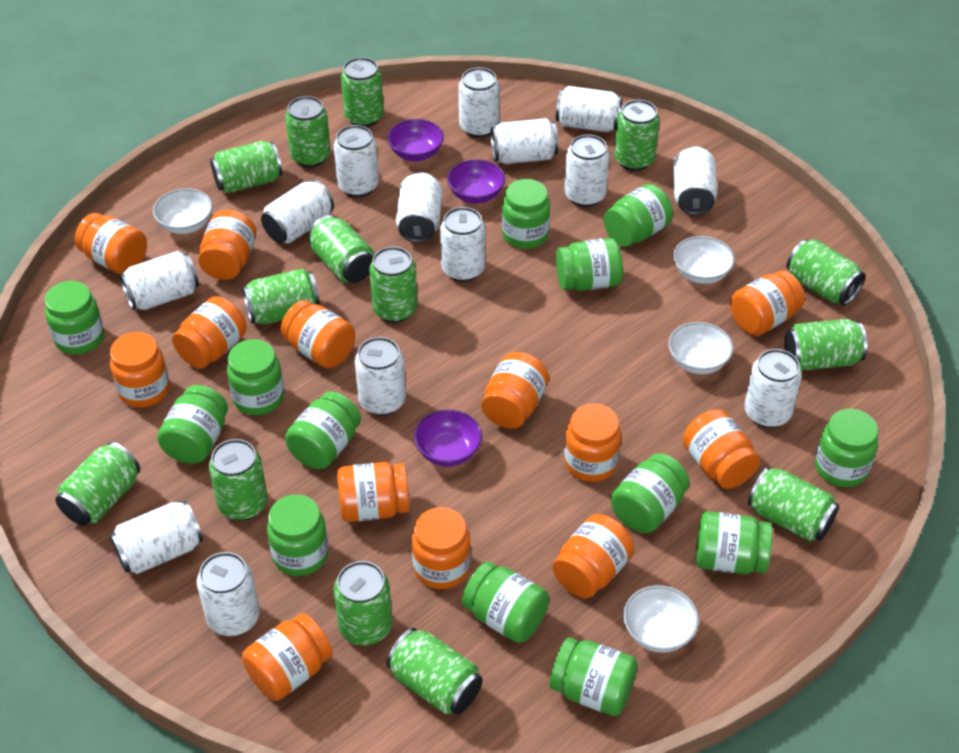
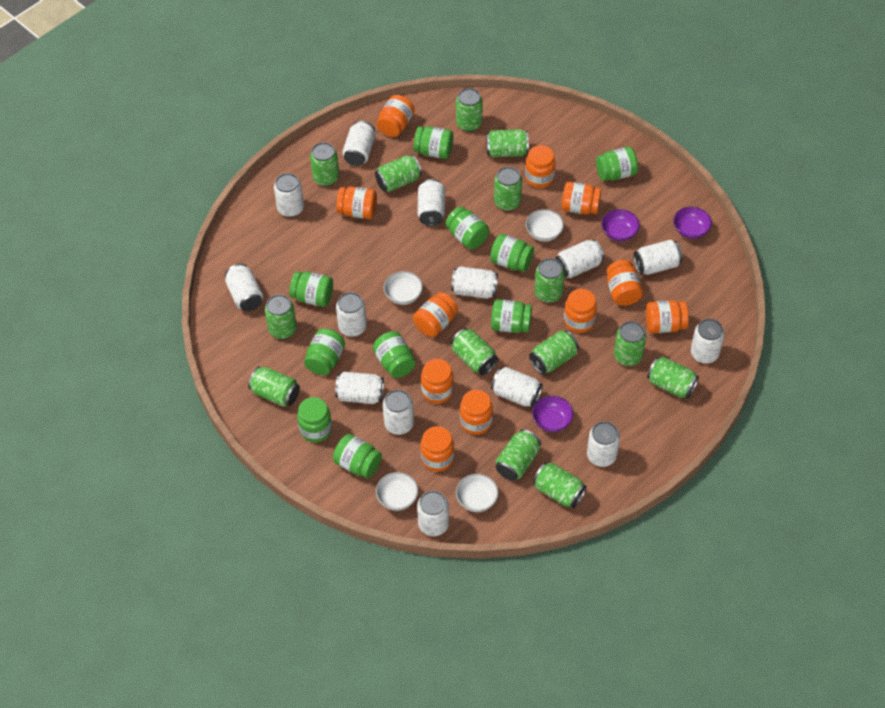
green jar: 13 -> 10
orange jar: 13 -> 11

